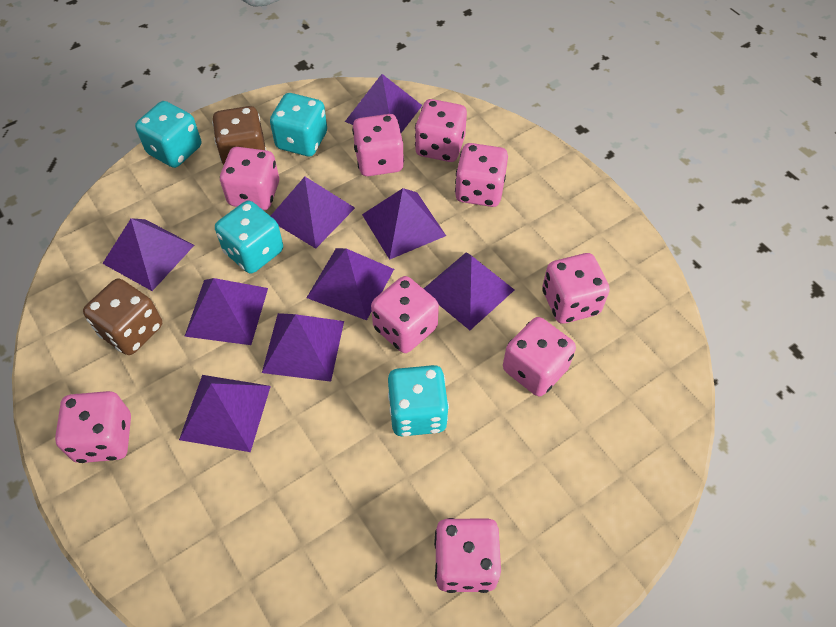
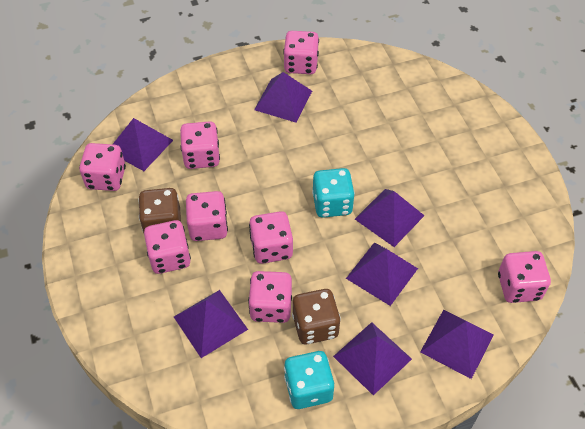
pink dice: 9 -> 8
purple pyramid: 9 -> 7
turquoise dice: 4 -> 2

